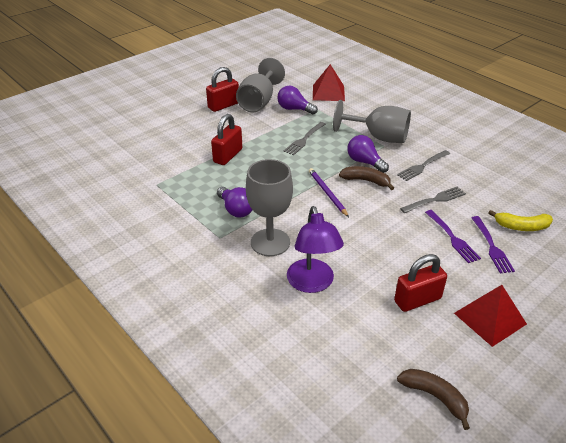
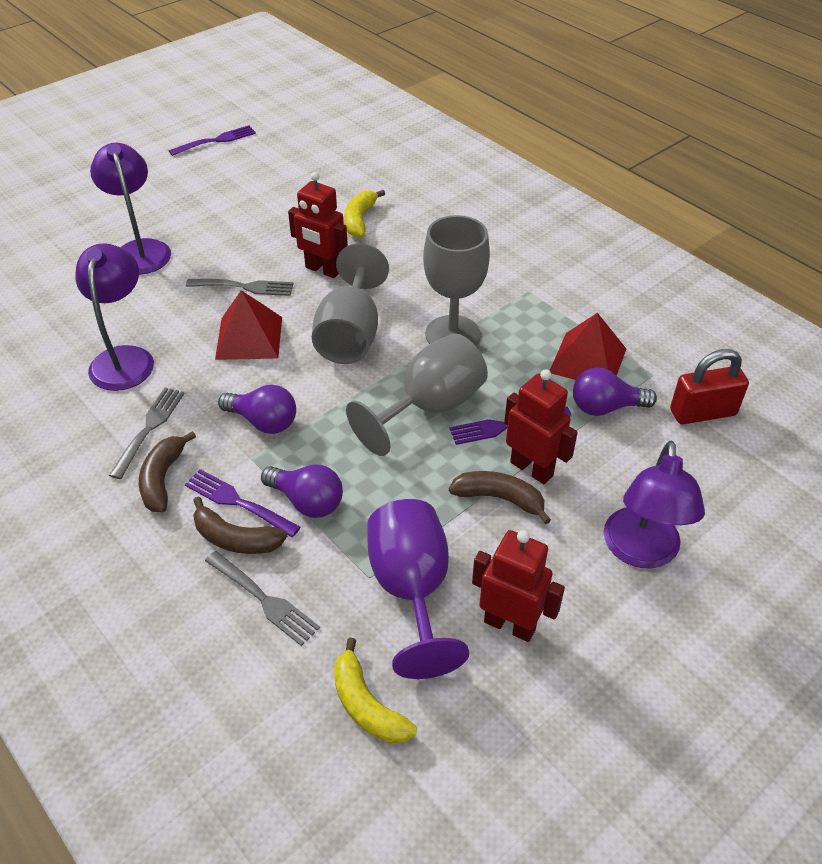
brown banana: 2 -> 3
purple fork: 2 -> 3
purple goblet: 0 -> 1
purple lamp: 1 -> 3
purple pencil: 1 -> 0
red padlock: 3 -> 1
red robot: 0 -> 3
yellow banana: 1 -> 2

